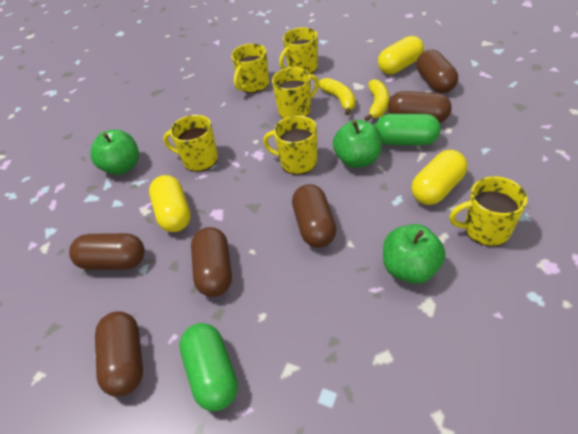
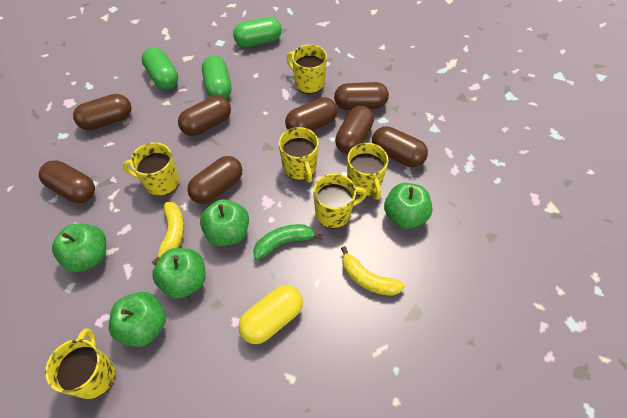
brown capsule: 6 -> 8
green apple: 3 -> 5
green banana: 0 -> 1
green capsule: 2 -> 3
yellow capsule: 3 -> 1

